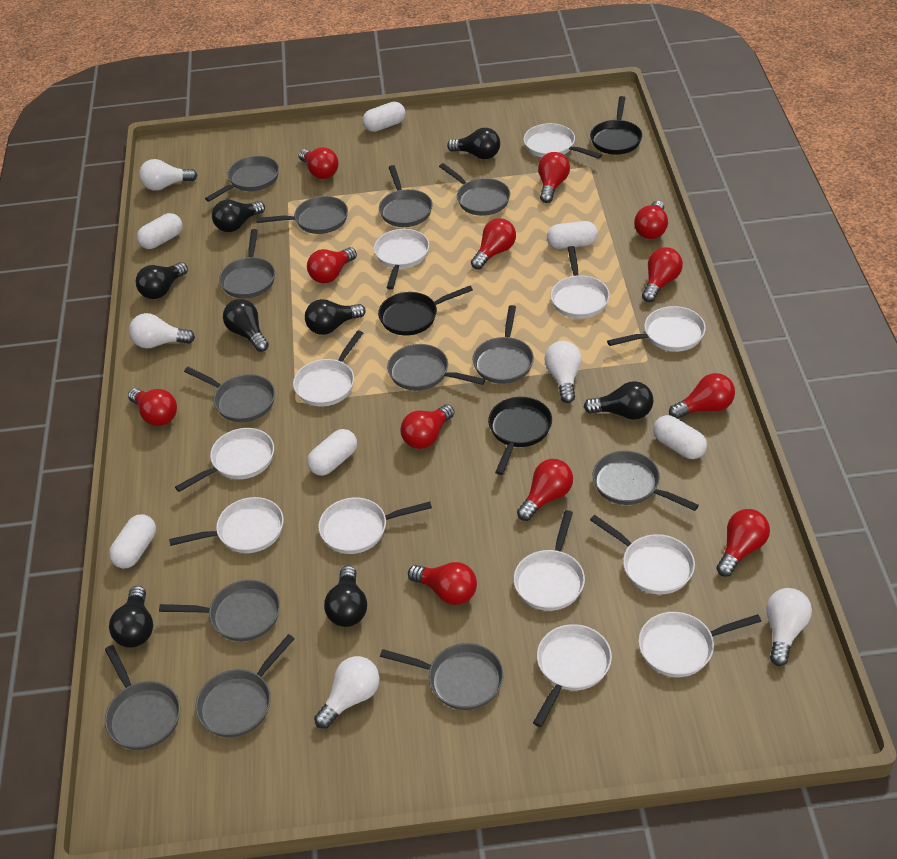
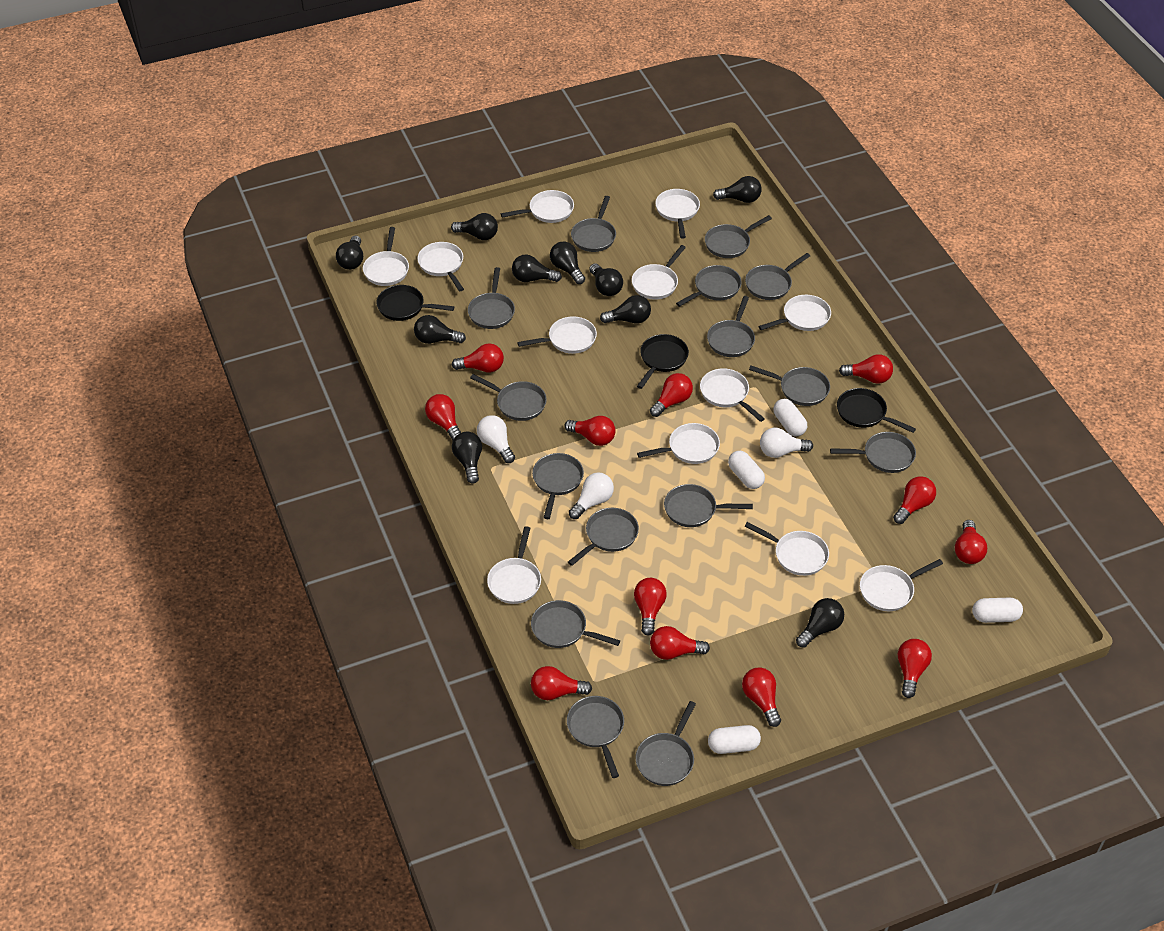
black light bulb: 8 -> 10
grey pan: 13 -> 15
white capsule: 6 -> 4
white light bulb: 5 -> 3

